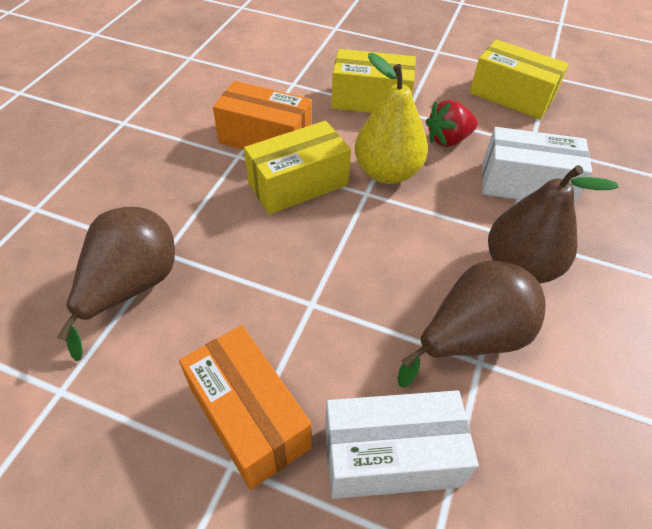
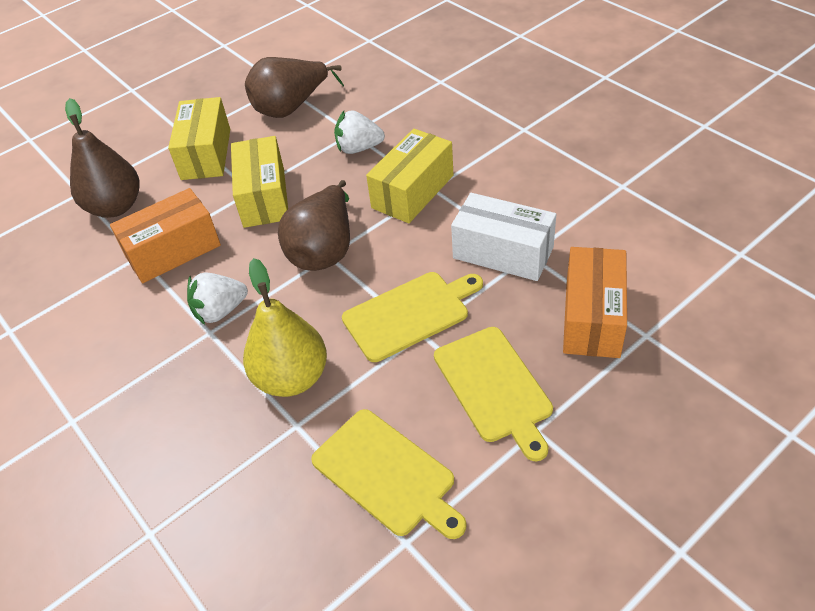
red strawberry: 1 -> 0
white box: 2 -> 1
white strawberry: 0 -> 2
yellow cutting board: 0 -> 3

